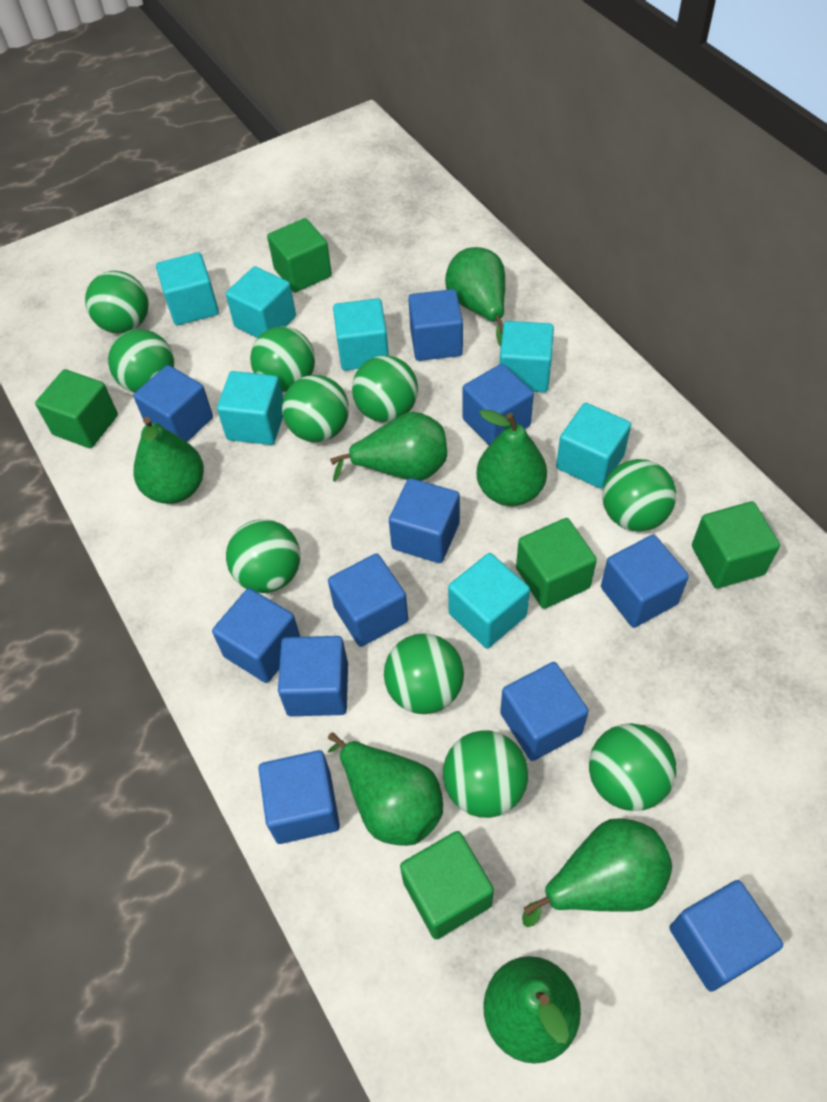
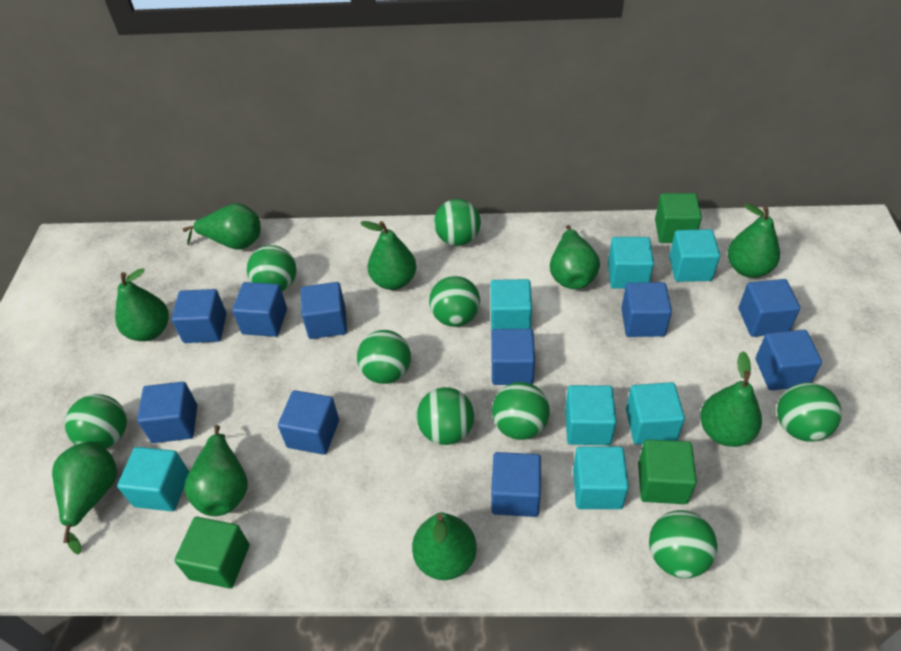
blue cube: 11 -> 10
green ball: 10 -> 9
green cube: 5 -> 3
green pear: 7 -> 9

